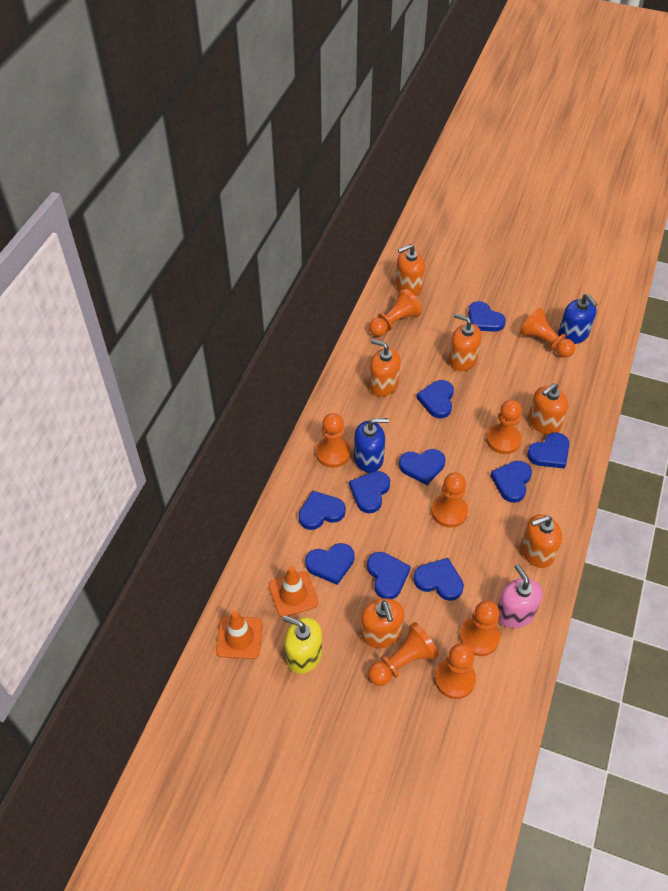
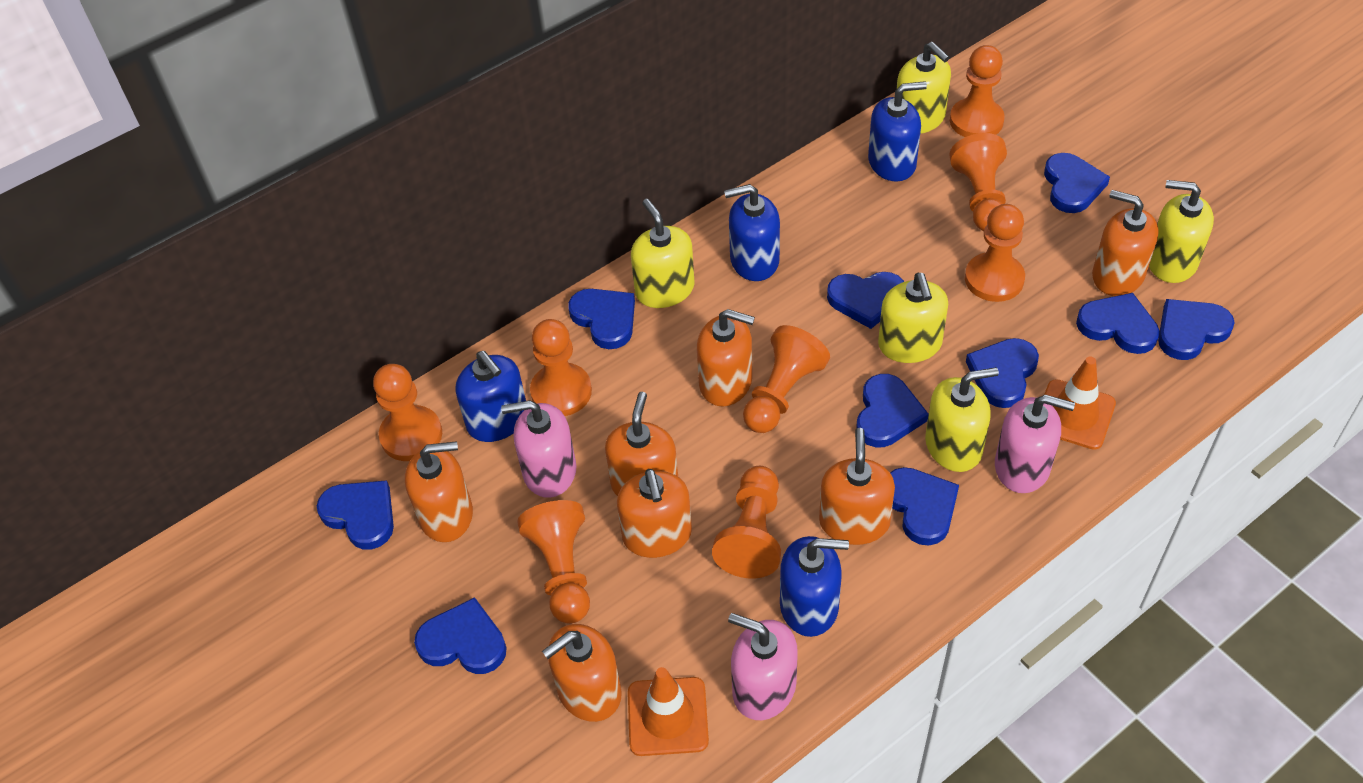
blue soap dispenser: 2 -> 4
orange soap dispenser: 6 -> 7
pink soap dispenser: 1 -> 3
yellow soap dispenser: 1 -> 5

